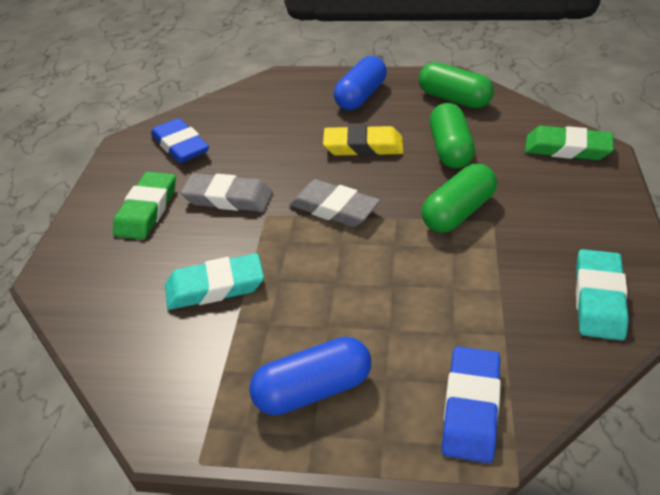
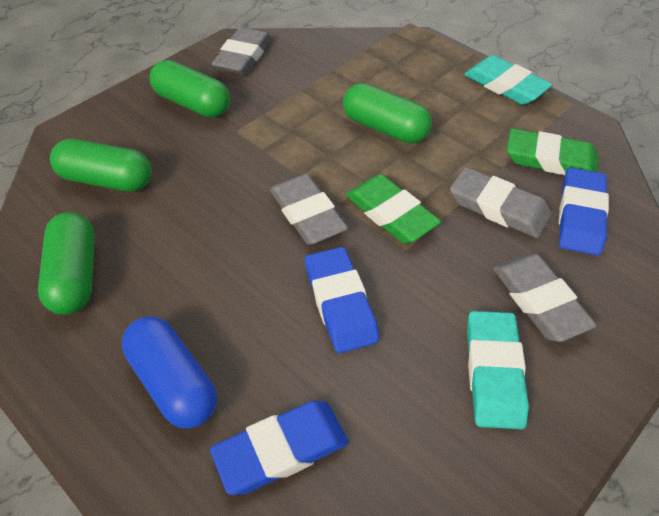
blue capsule: 2 -> 1
blue eraser: 2 -> 3
green capsule: 3 -> 4
grey eraser: 2 -> 4
yellow eraser: 1 -> 0

